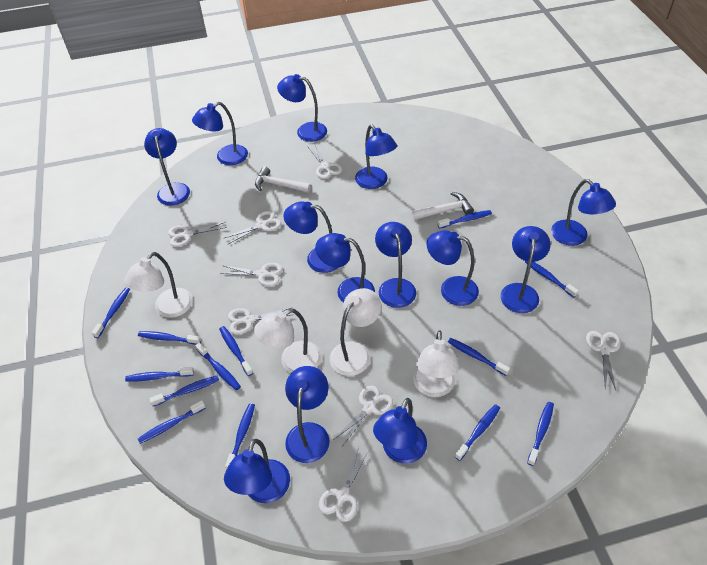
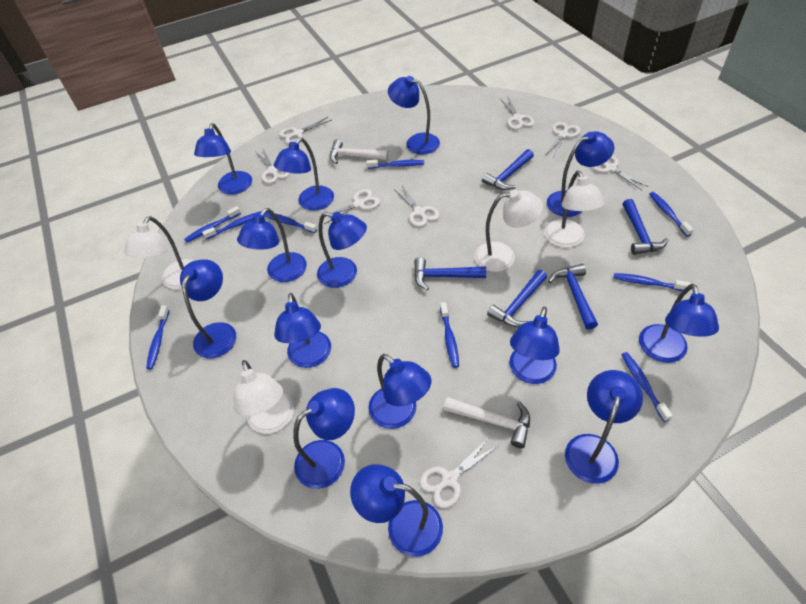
blue hammer: 0 -> 5
blue lamp: 13 -> 14
blue toothbrush: 13 -> 9

